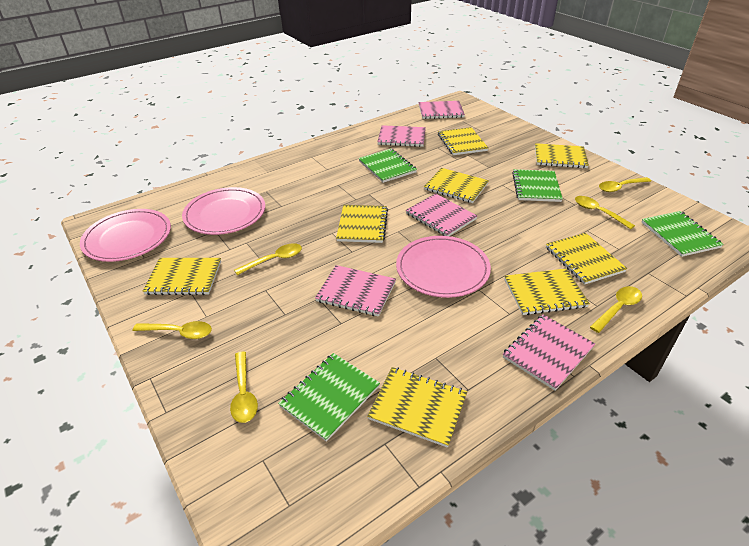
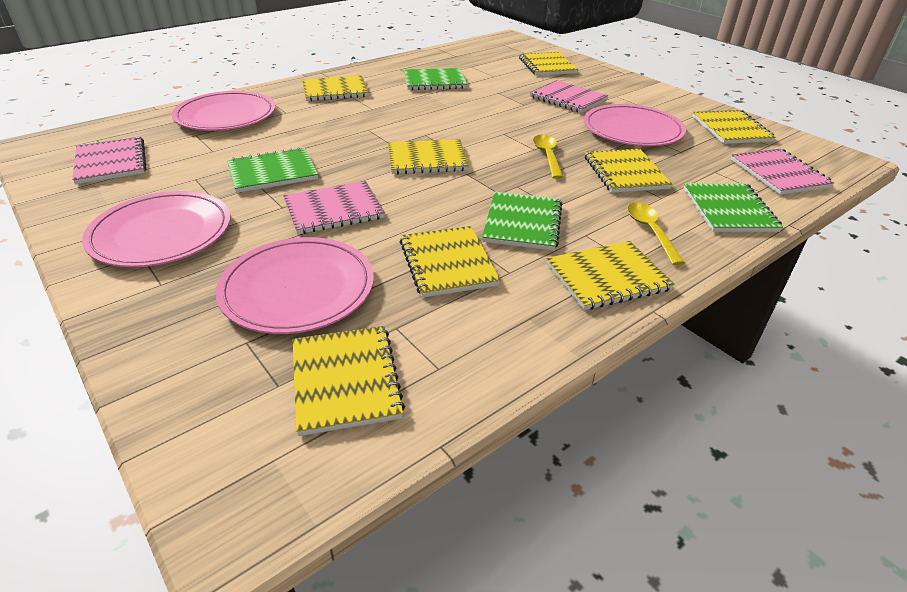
pink notebook: 5 -> 4
pink plate: 3 -> 4
yellow spoon: 6 -> 2

